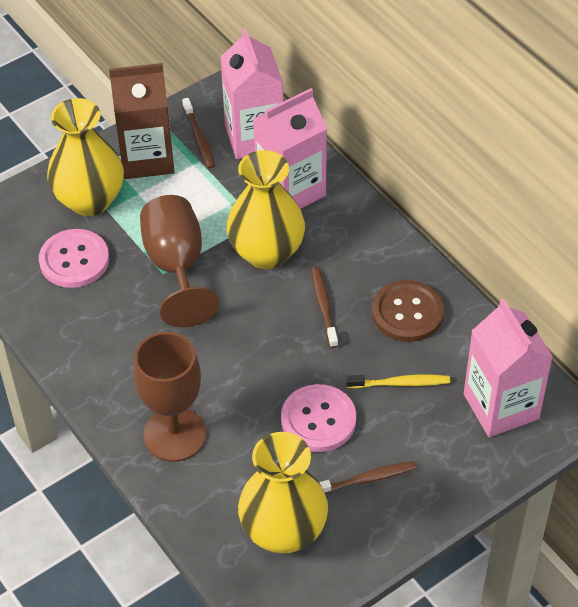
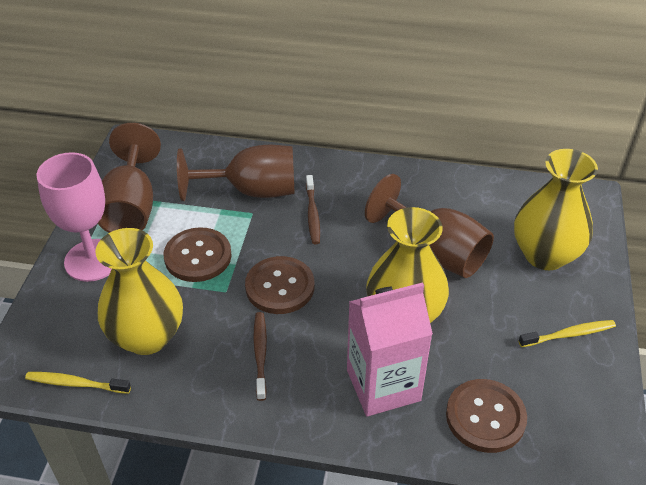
brown button: 1 -> 3
brown carton: 1 -> 0
brown goblet: 2 -> 3
brown toothbrush: 3 -> 2
pink button: 2 -> 0
pink carton: 3 -> 1
pink goblet: 0 -> 1
yellow toothbrush: 1 -> 2

